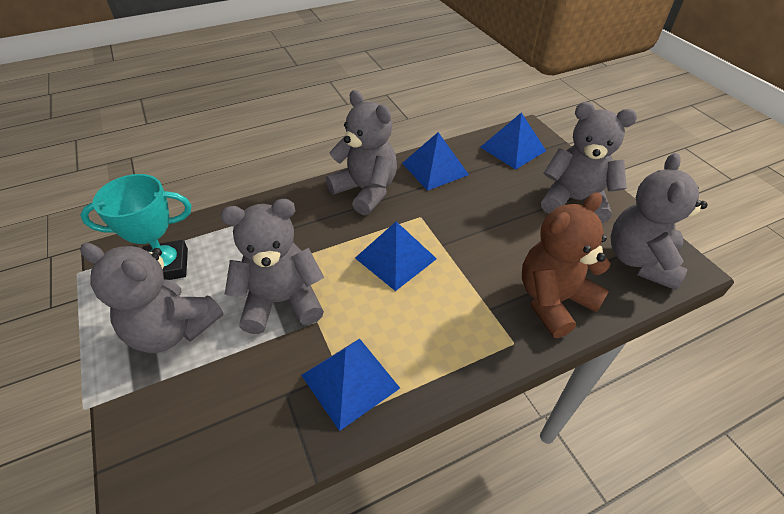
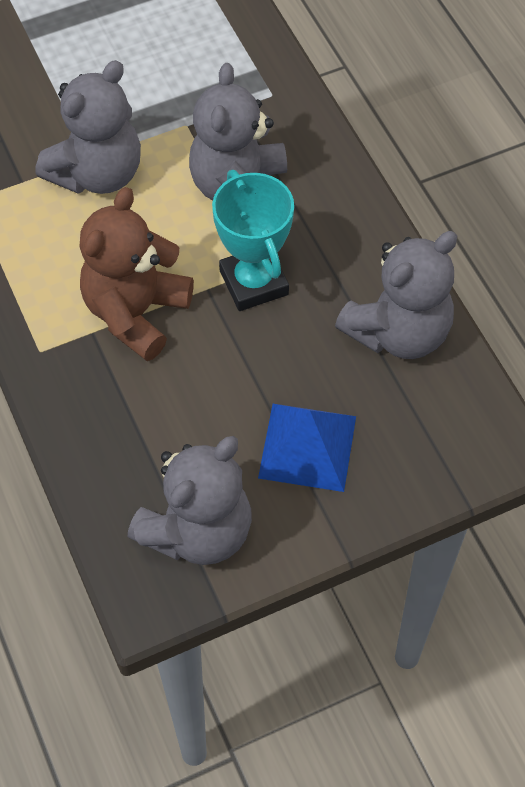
blue pyramid: 4 -> 1
grey teddy bear: 5 -> 4

